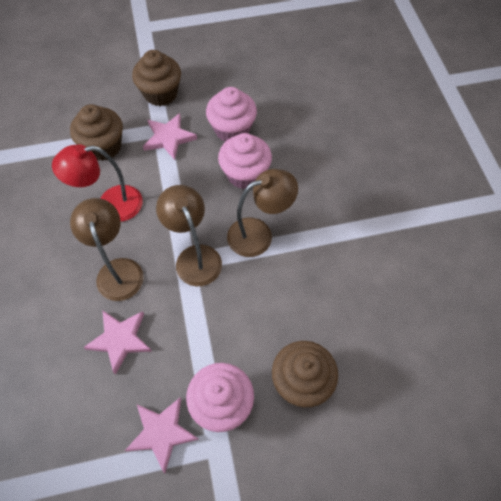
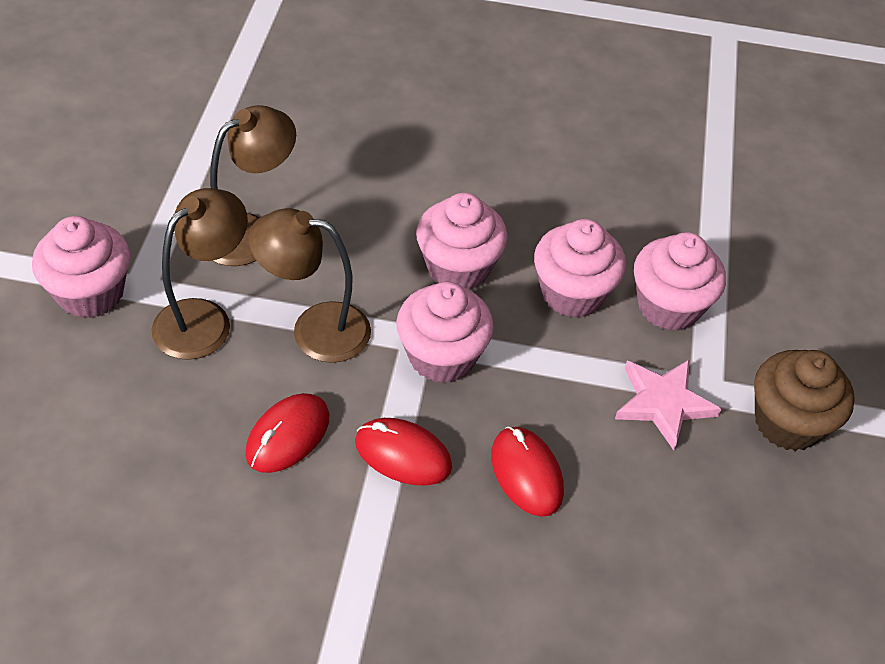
brown cupcake: 3 -> 1
pink cupcake: 3 -> 5
pink star: 3 -> 1
red lamp: 1 -> 0
red mouse: 0 -> 3

